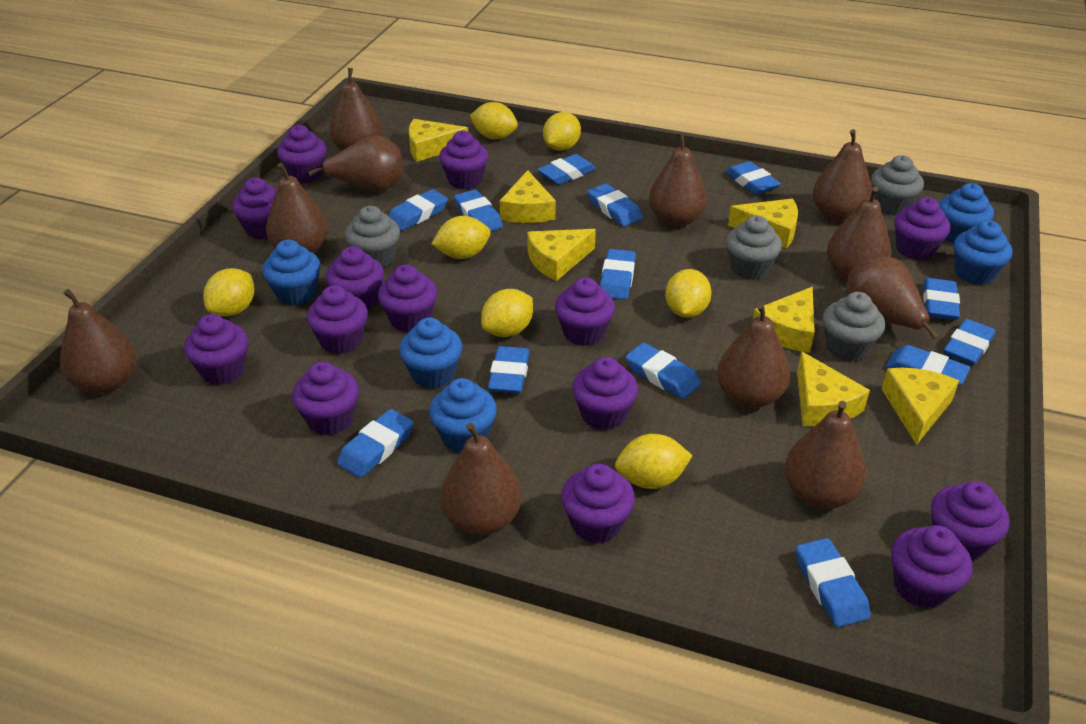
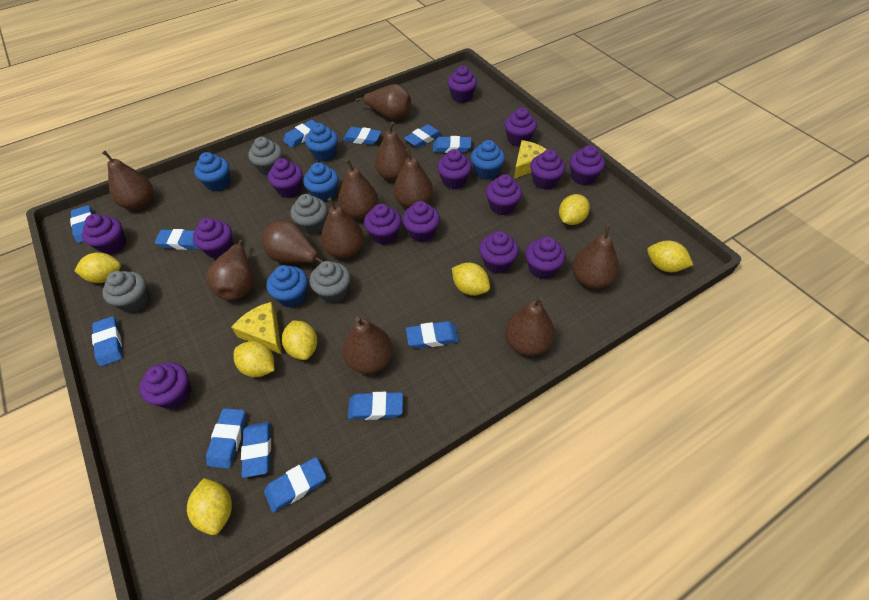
blue eraser: 13 -> 12
yellow cheese: 7 -> 2

